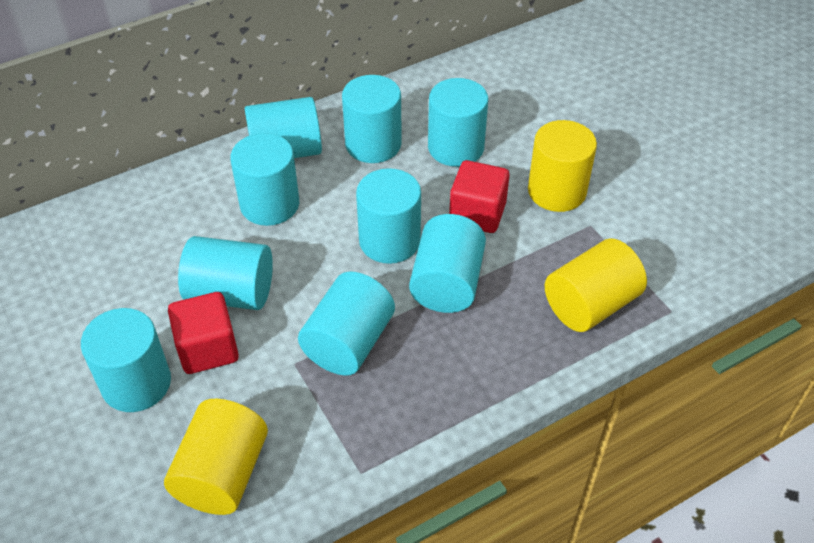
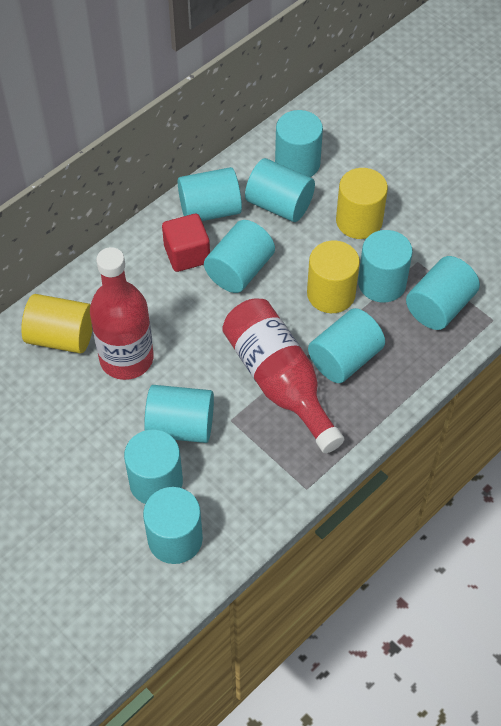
red bottle: 0 -> 2
red cube: 2 -> 1
turquoise cylinder: 9 -> 10

